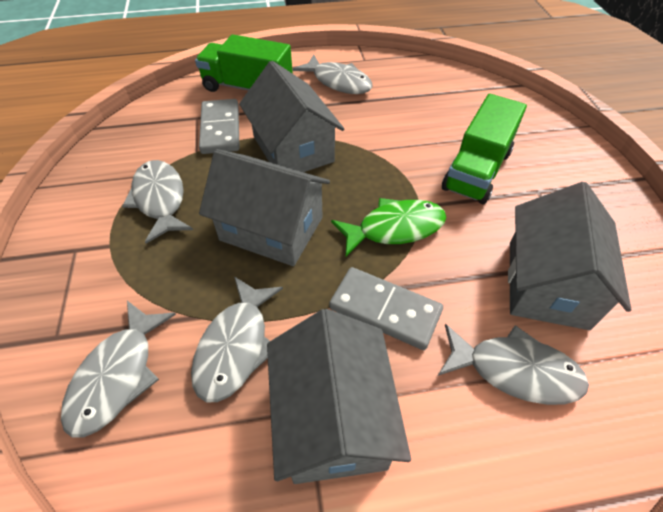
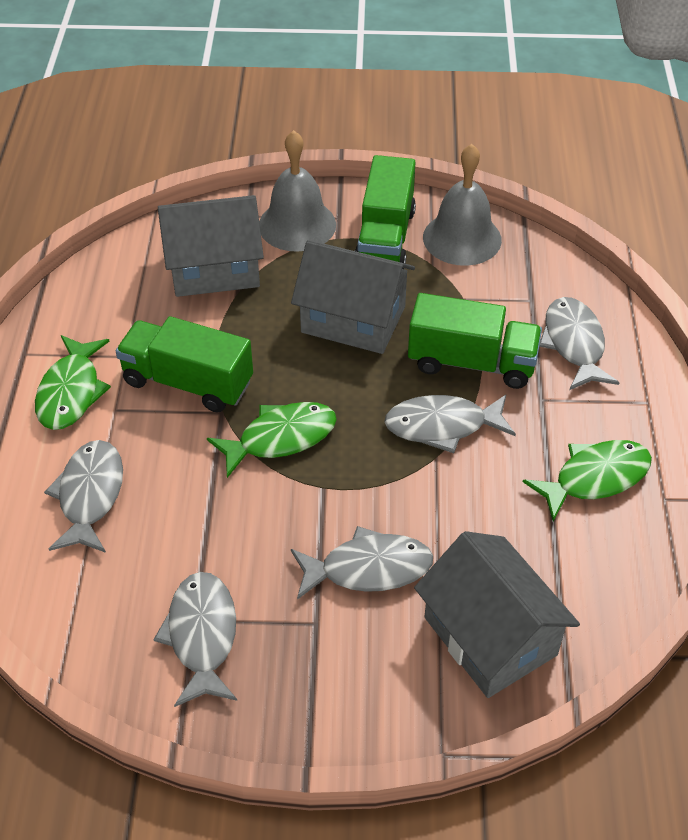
green fish: 1 -> 3
green truck: 2 -> 3
grey bell: 0 -> 2
grey domino: 2 -> 0
grey house: 4 -> 3

